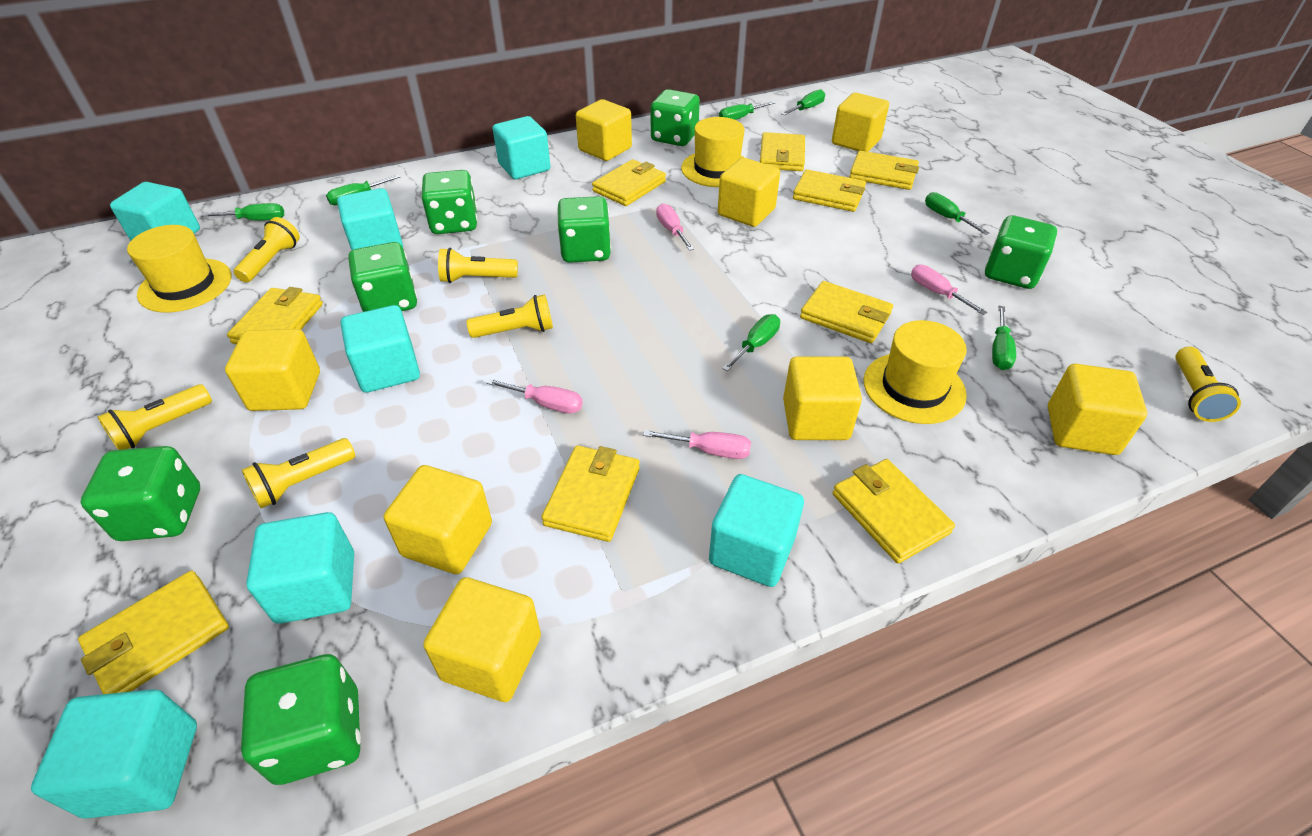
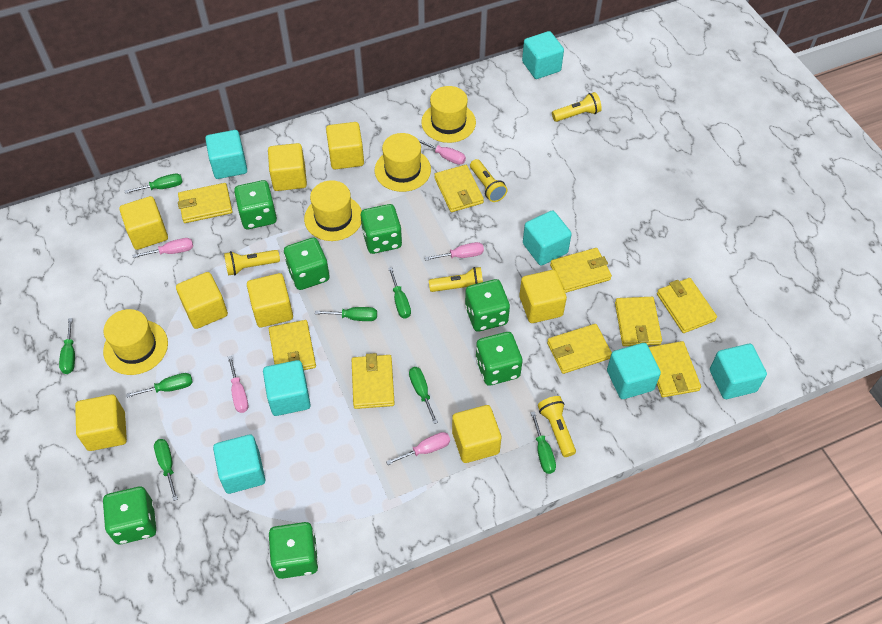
green screwdriver: 7 -> 8
pink screwdriver: 4 -> 5
yellow flashlight: 6 -> 5
yellow hat: 3 -> 4

